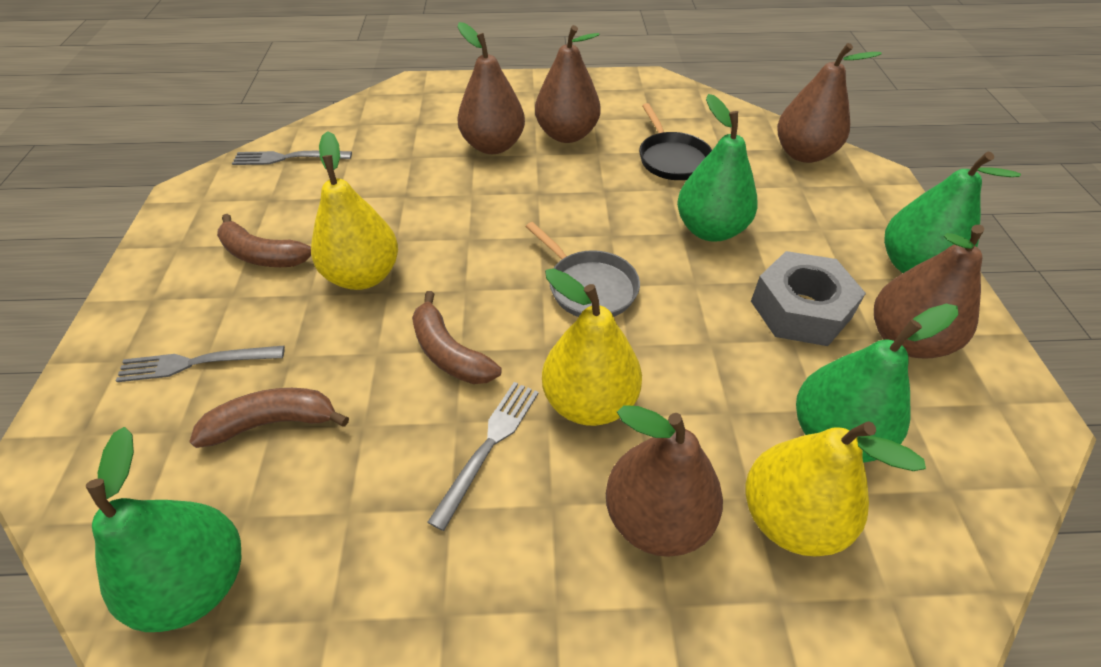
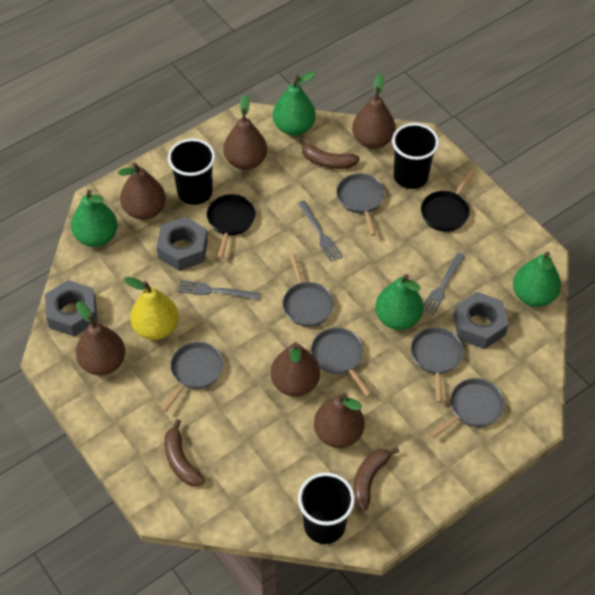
black cup: 0 -> 3
black pan: 1 -> 2
brown pear: 5 -> 6
grey nut: 1 -> 3
grey pan: 1 -> 6
yellow pear: 3 -> 1

